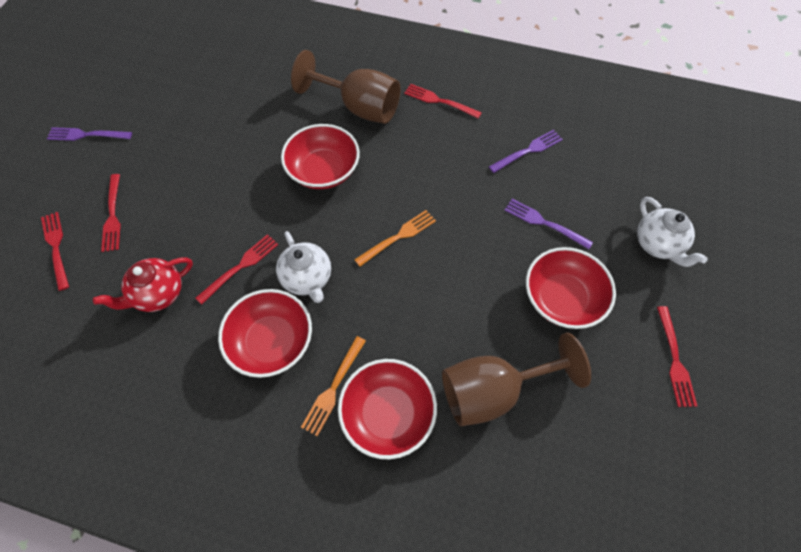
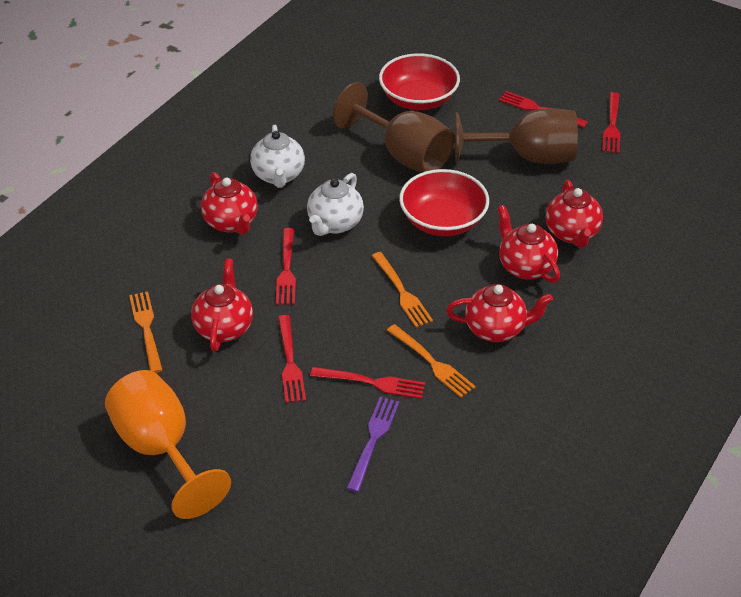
orange fork: 2 -> 3
orange goblet: 0 -> 1
purple fork: 3 -> 1
red bowl: 4 -> 2
red teapot: 1 -> 5

